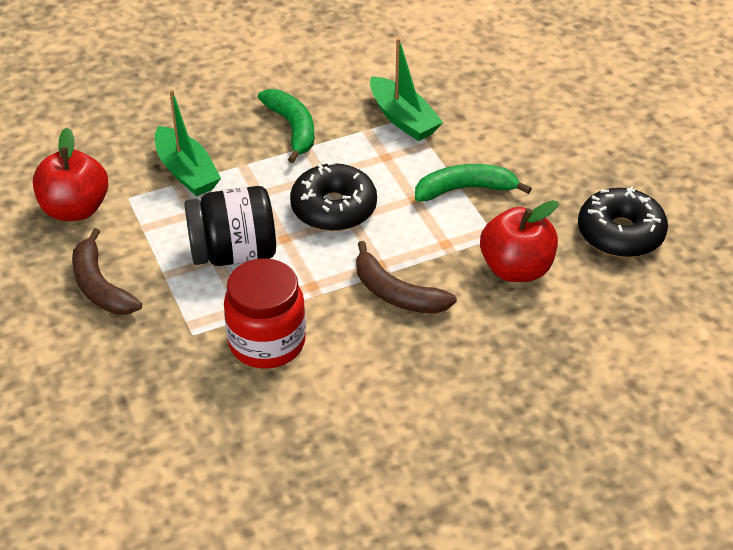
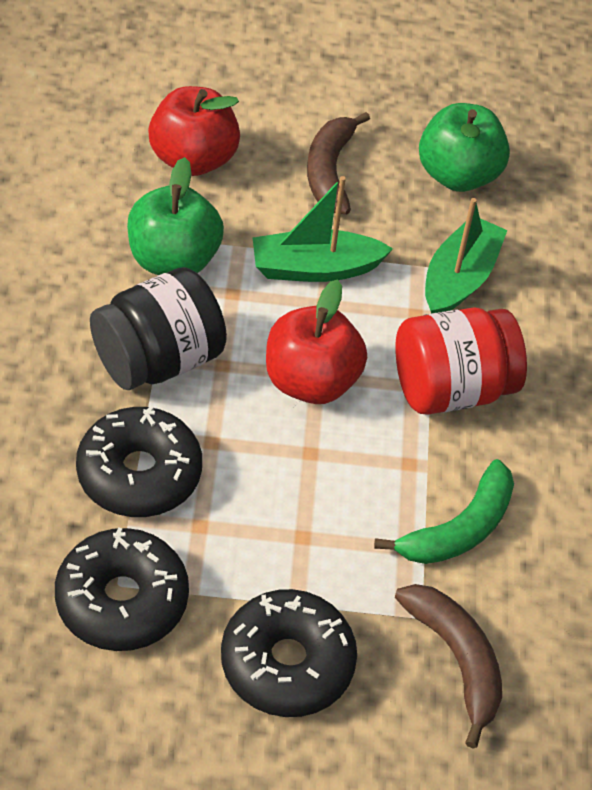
black donut: 2 -> 3
green apple: 0 -> 2
green banana: 2 -> 1

